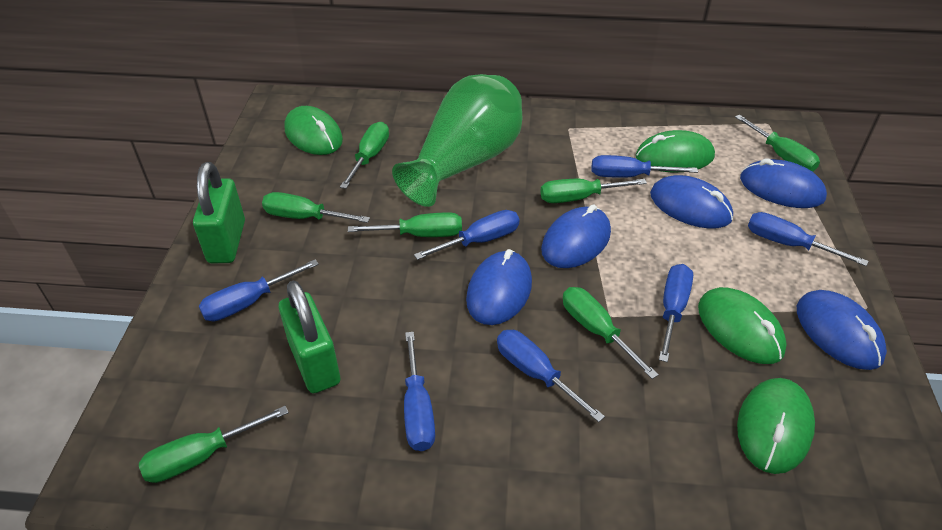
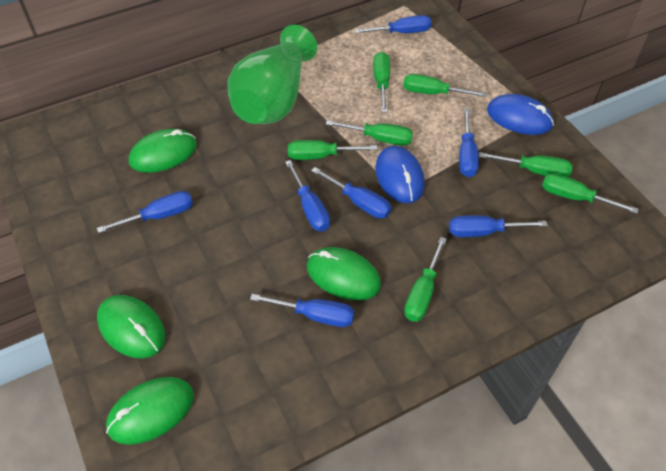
blue mouse: 5 -> 2
green padlock: 2 -> 0

